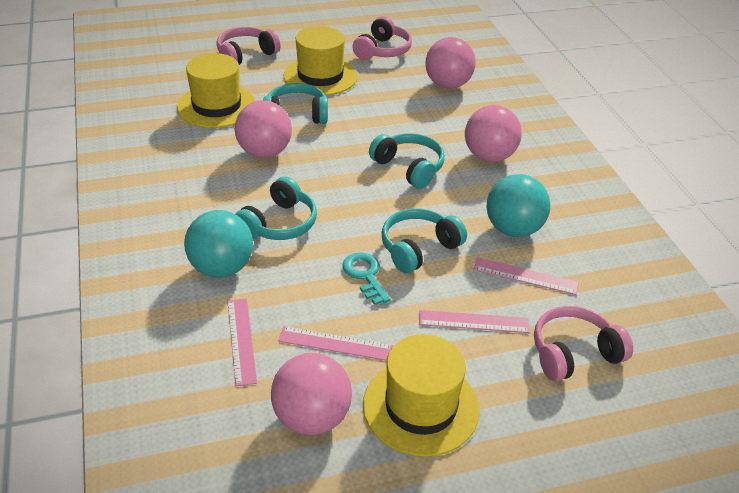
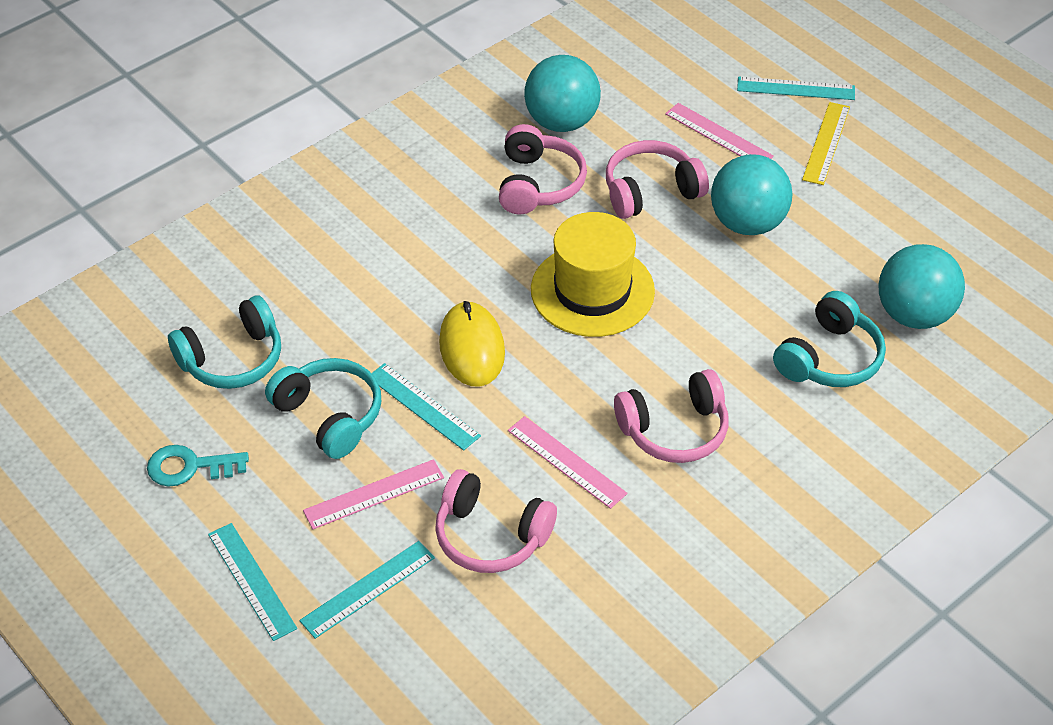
pink ball: 4 -> 0
pink headphones: 3 -> 4
pink ruler: 4 -> 3
turquoise ball: 2 -> 3
turquoise headphones: 4 -> 3
turquoise ruler: 0 -> 4
yellow hat: 3 -> 1
yellow mouse: 0 -> 1
yellow ruler: 0 -> 1

